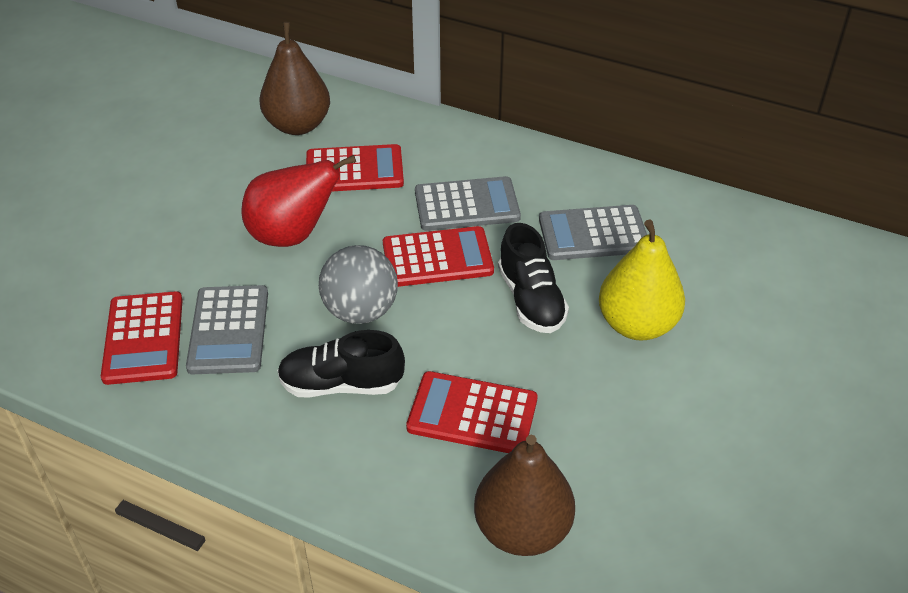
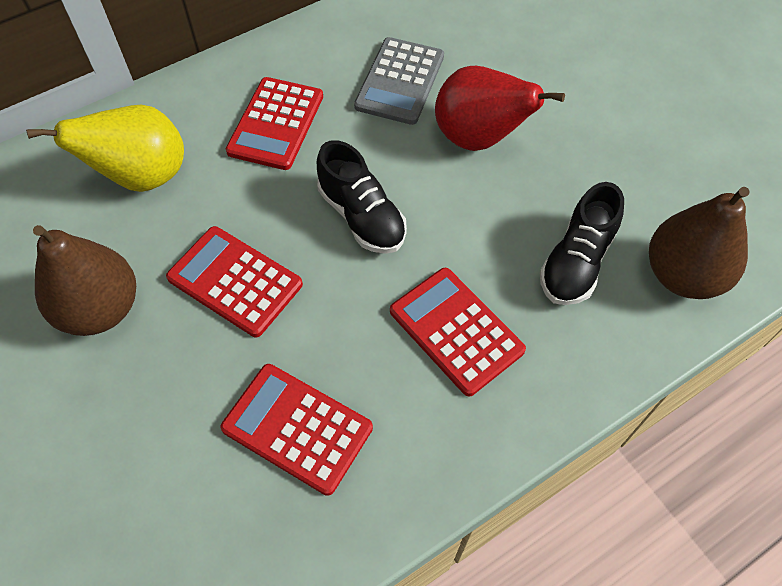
grey ball: 1 -> 0
grey calculator: 3 -> 1

